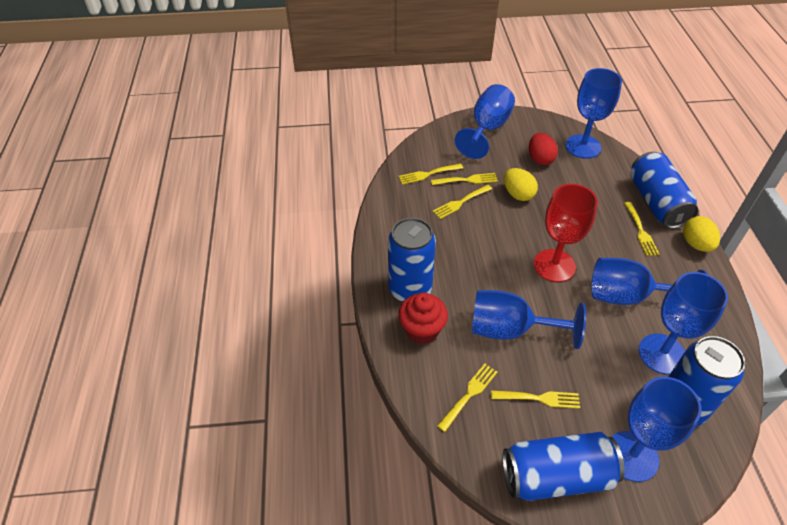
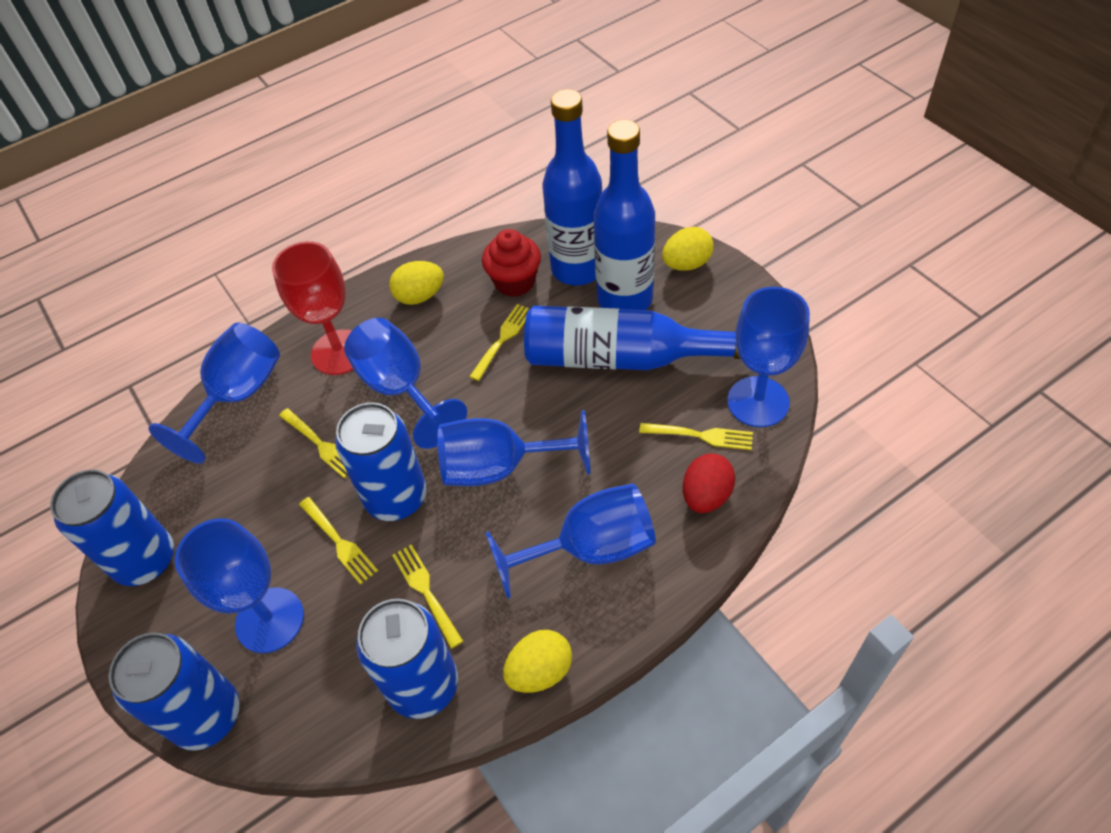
blue bottle: 0 -> 3
yellow egg: 2 -> 3
yellow fork: 6 -> 5

